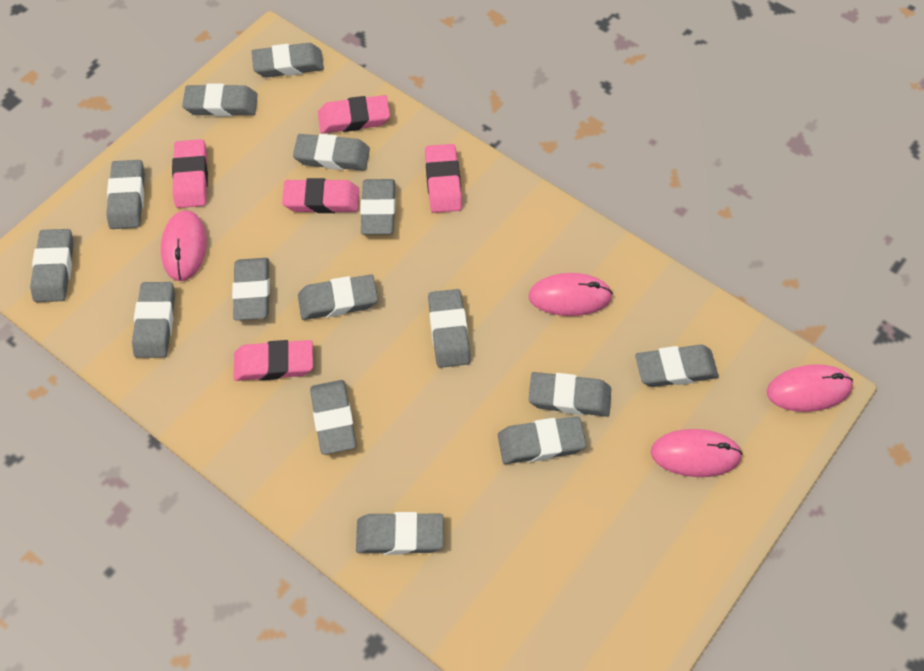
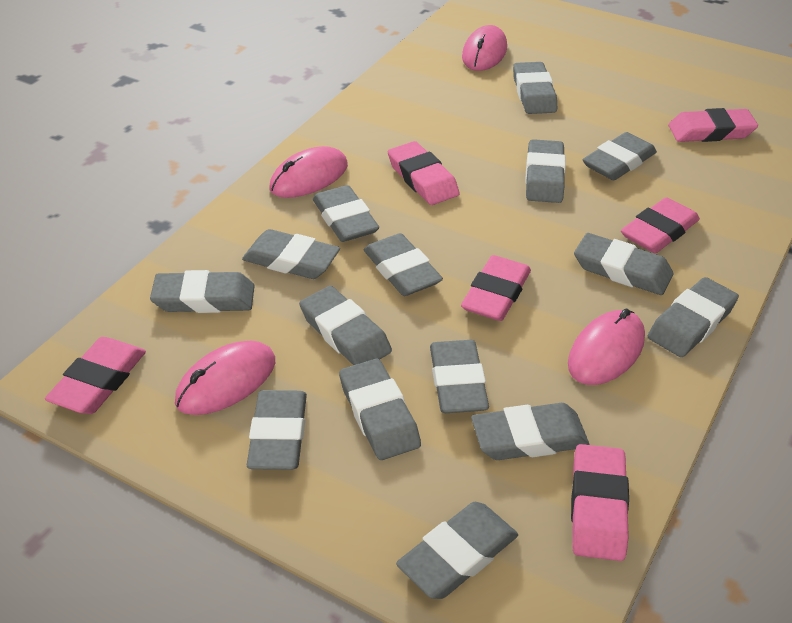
pink eraser: 5 -> 6

